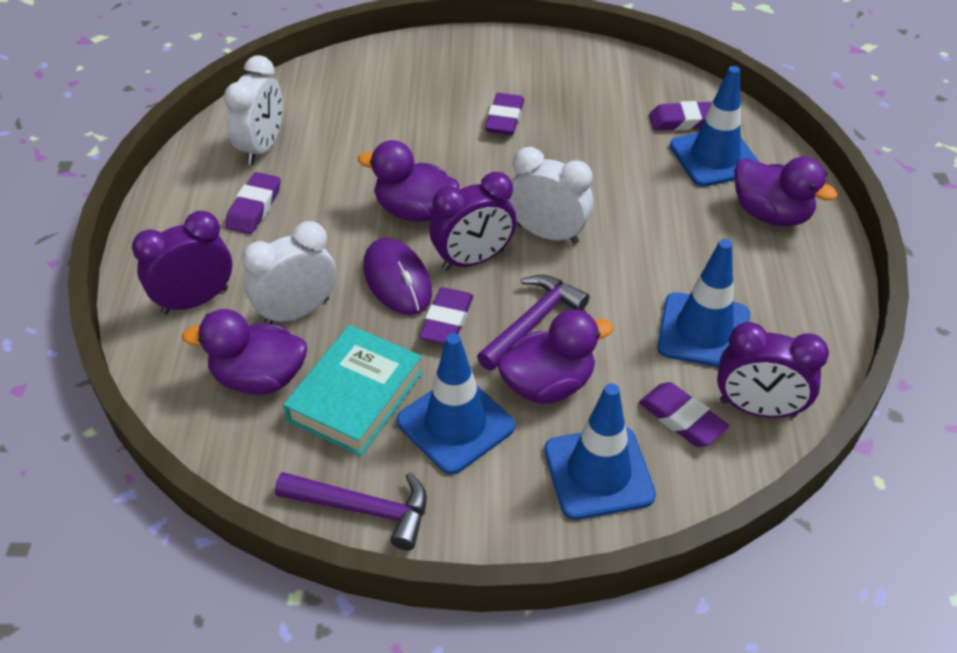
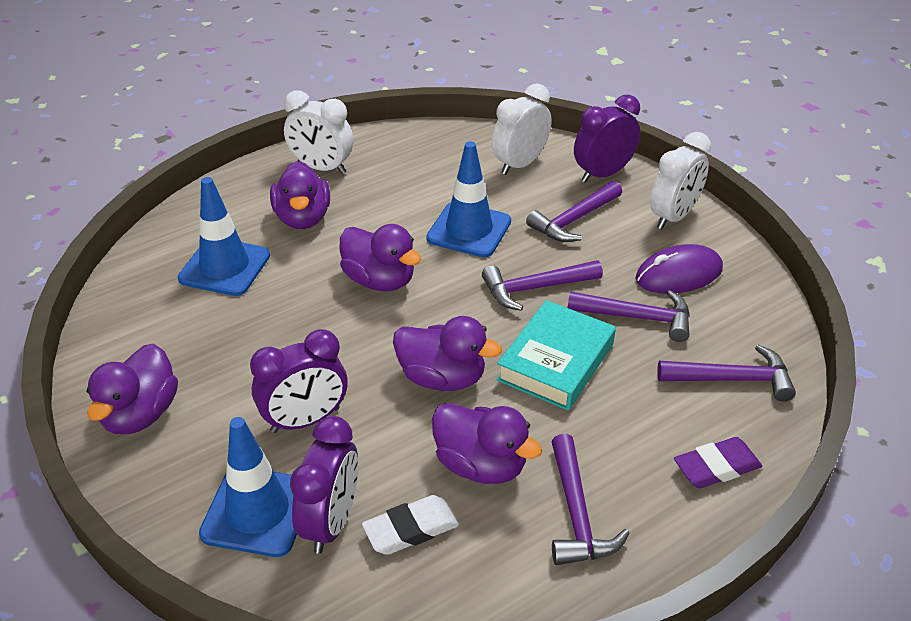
blue traffic cone: 4 -> 3
purple duck: 4 -> 5
purple eraser: 5 -> 1
purple hammer: 2 -> 5
white eraser: 0 -> 1

